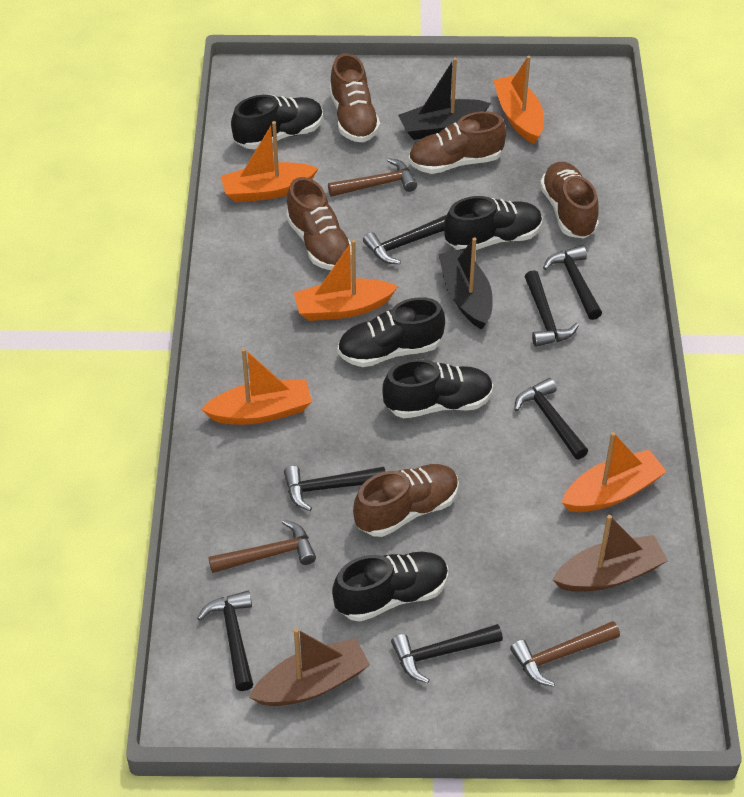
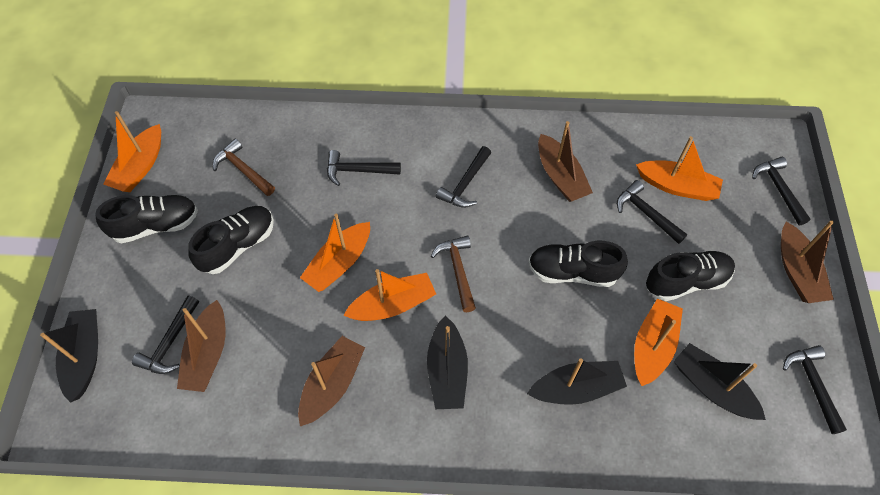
black boat: 2 -> 4
black hammer: 7 -> 6
black shoe: 5 -> 4
brown boat: 2 -> 4
brown hammer: 3 -> 2
brown shoe: 5 -> 0

